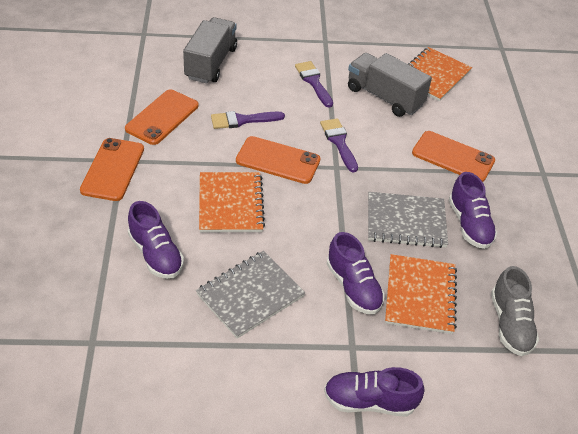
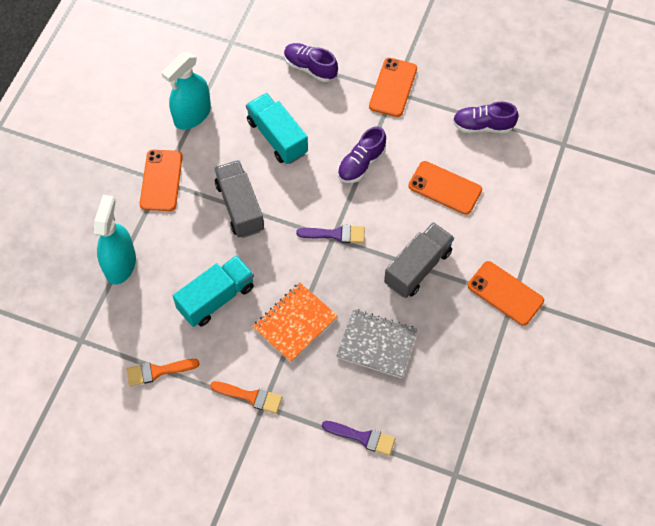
grey notebook: 2 -> 1
grey shoe: 1 -> 0
orange brush: 0 -> 2
orange notebook: 3 -> 1
purple brush: 3 -> 2
purple shoe: 4 -> 3
turquoise spray bottle: 0 -> 2
turquoise truck: 0 -> 2

